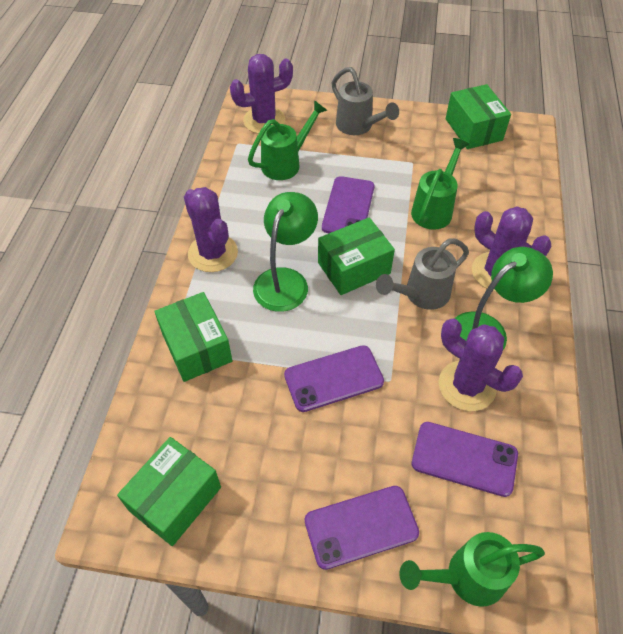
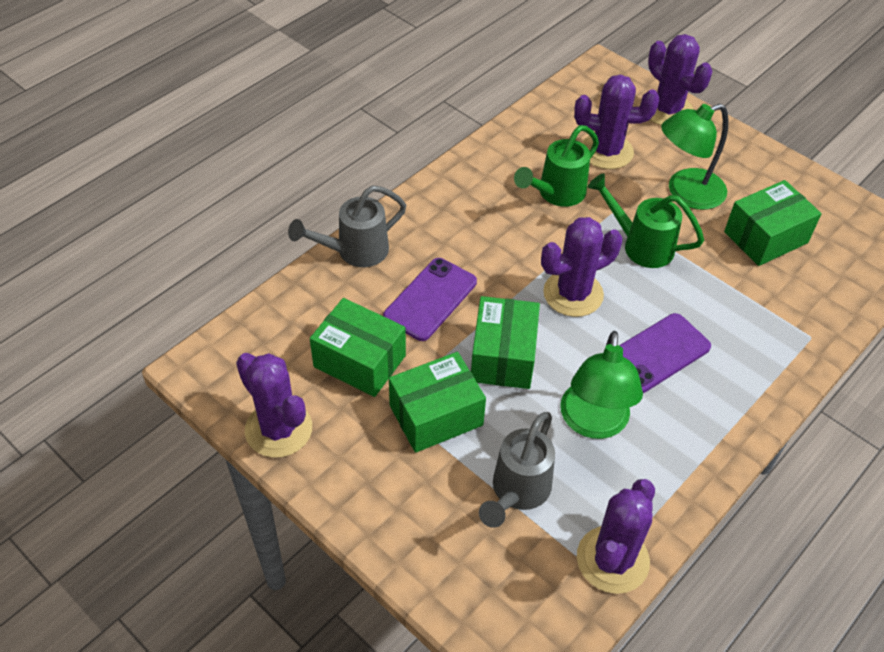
green watering can: 3 -> 2
purple cactus: 4 -> 5
purple phone: 4 -> 2

